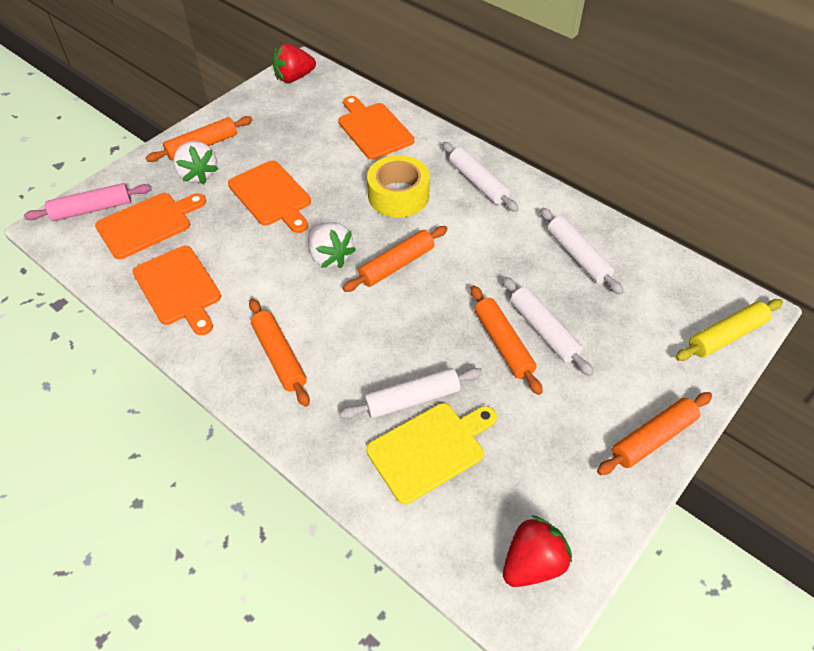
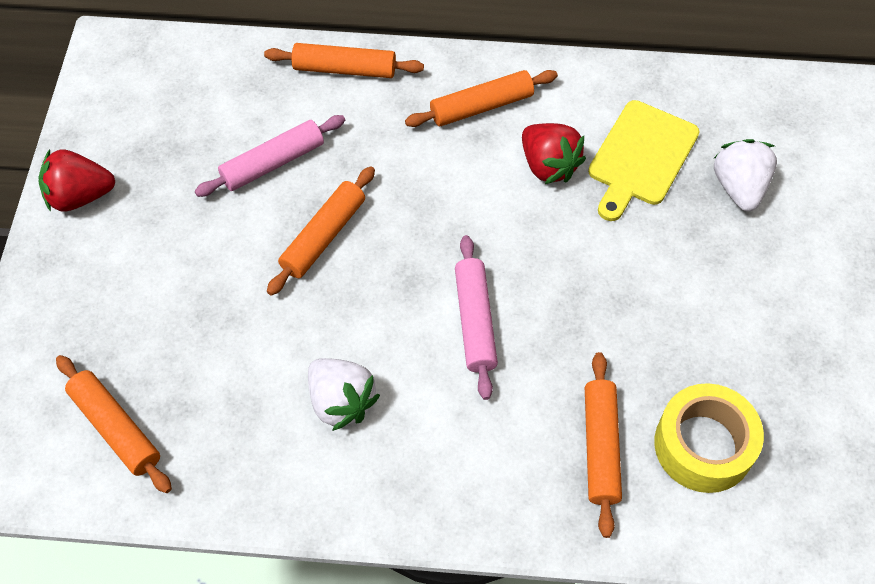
orange cutting board: 4 -> 0
pink rolling pin: 1 -> 2
white rolling pin: 4 -> 0
yellow rolling pin: 1 -> 0

